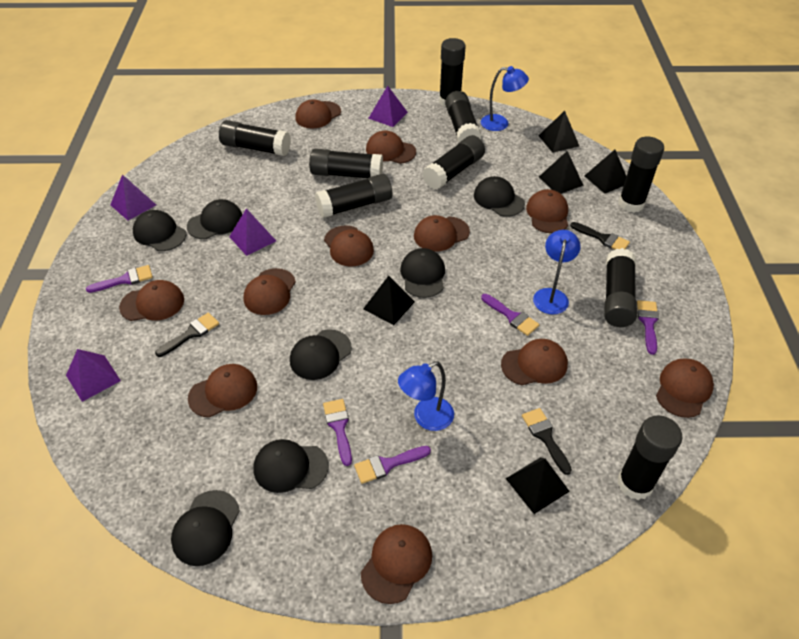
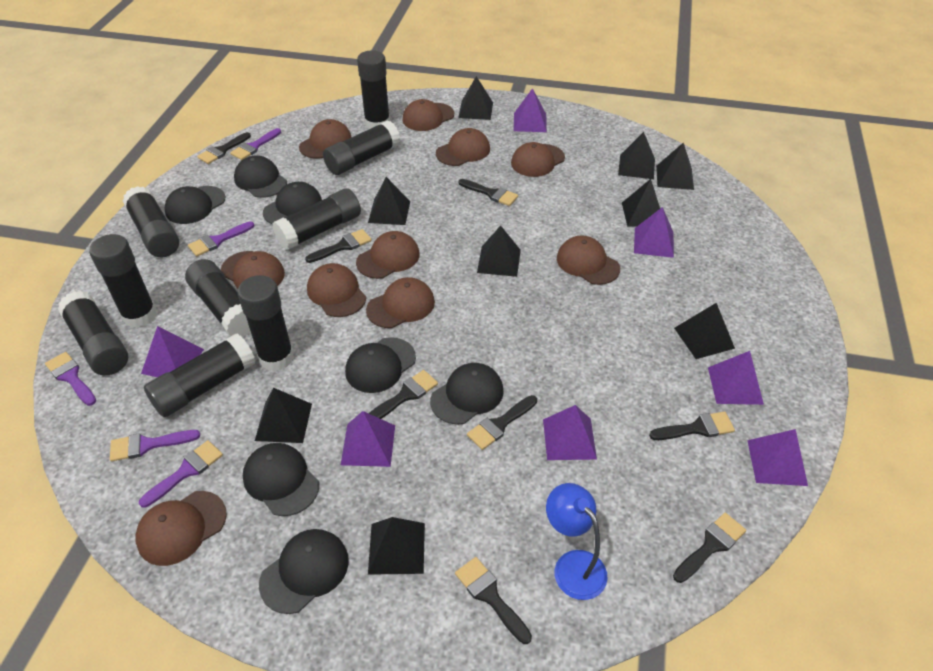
black brush: 3 -> 8
black pyramid: 5 -> 9
blue lamp: 3 -> 1
brown cap: 11 -> 10
purple pyramid: 4 -> 7

